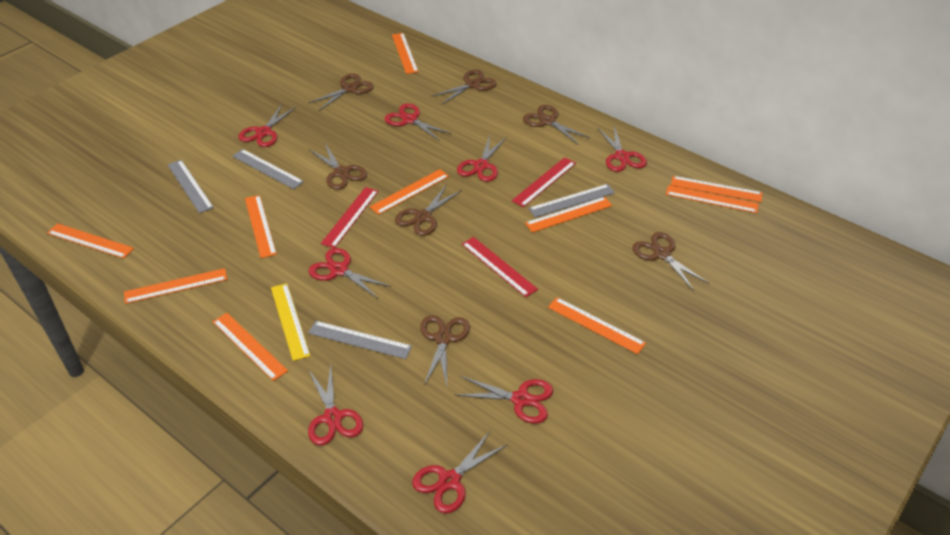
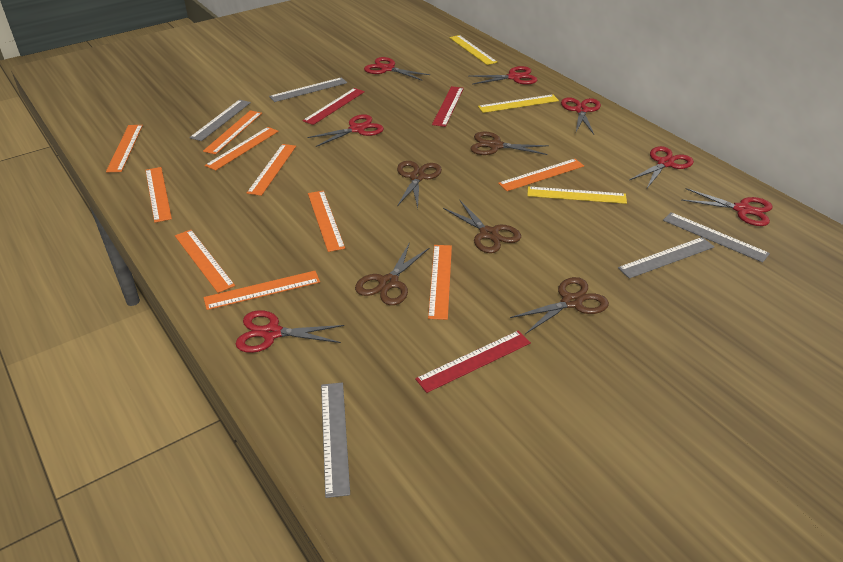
brown scissors: 7 -> 5
grey ruler: 4 -> 5
red scissors: 8 -> 7
yellow ruler: 1 -> 3

